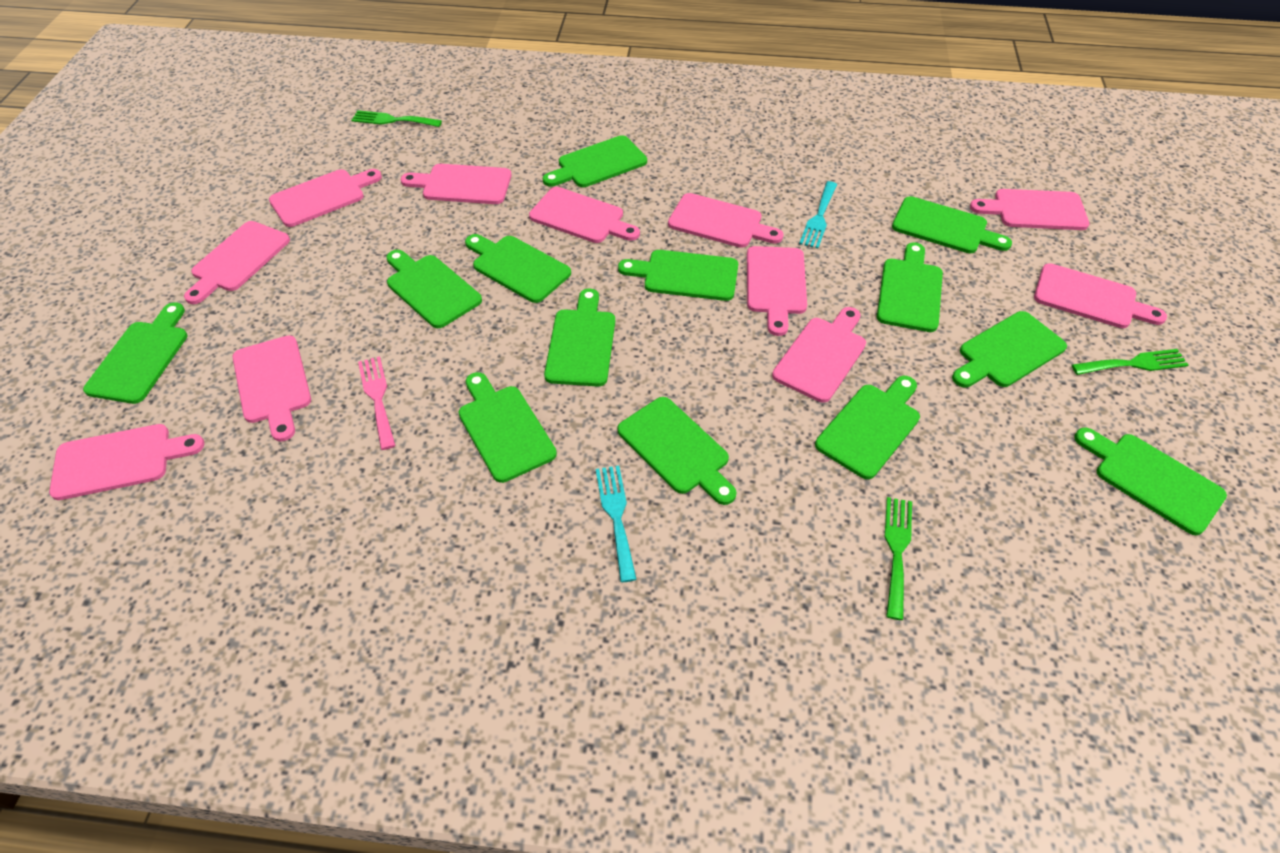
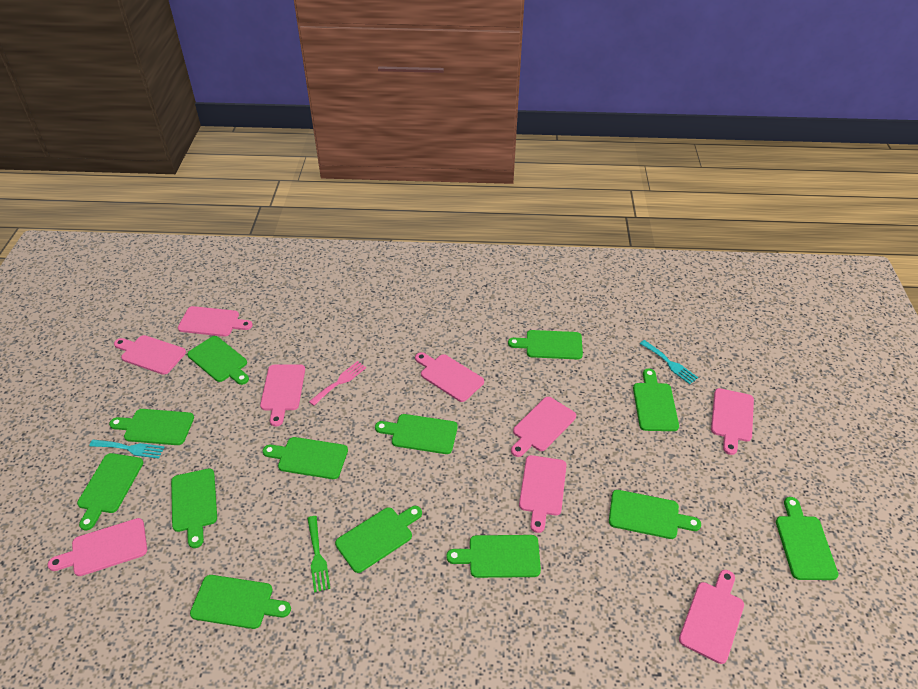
green fork: 3 -> 1
pink cutting board: 11 -> 9

